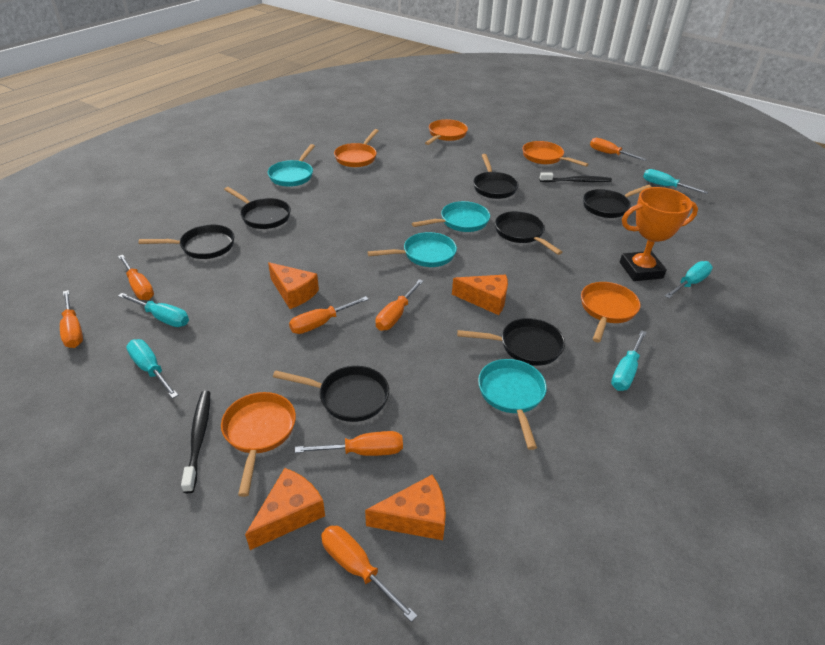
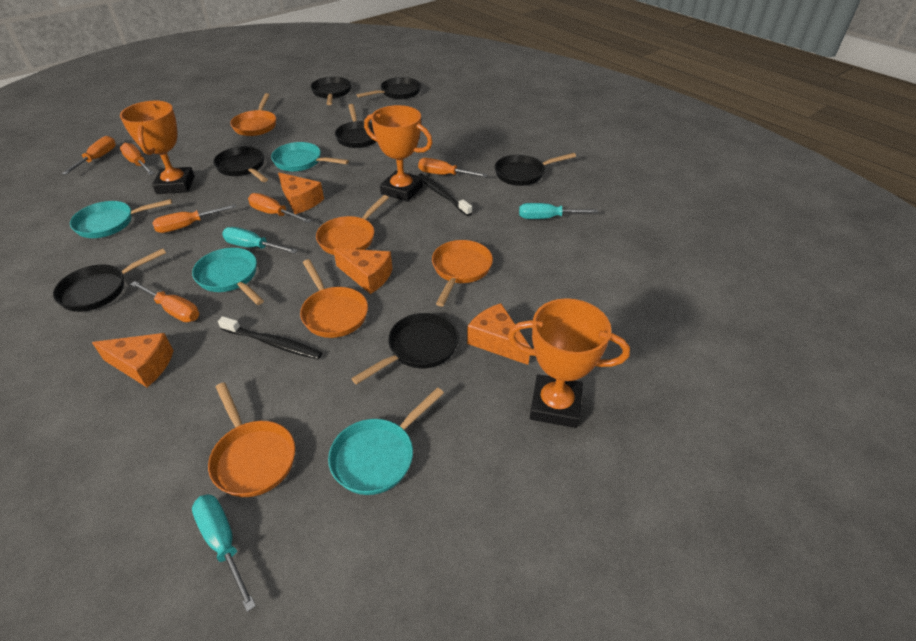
orange screwdriver: 7 -> 6
orange trophy: 1 -> 3
turquoise screwdriver: 5 -> 3

